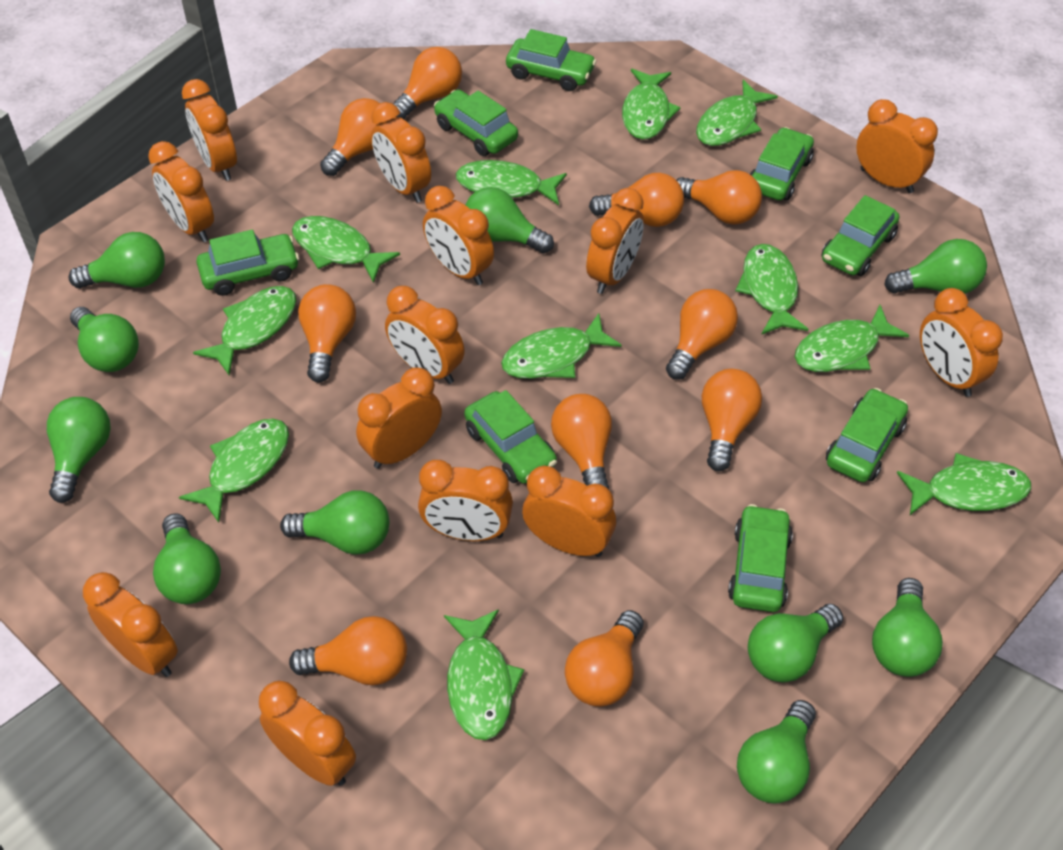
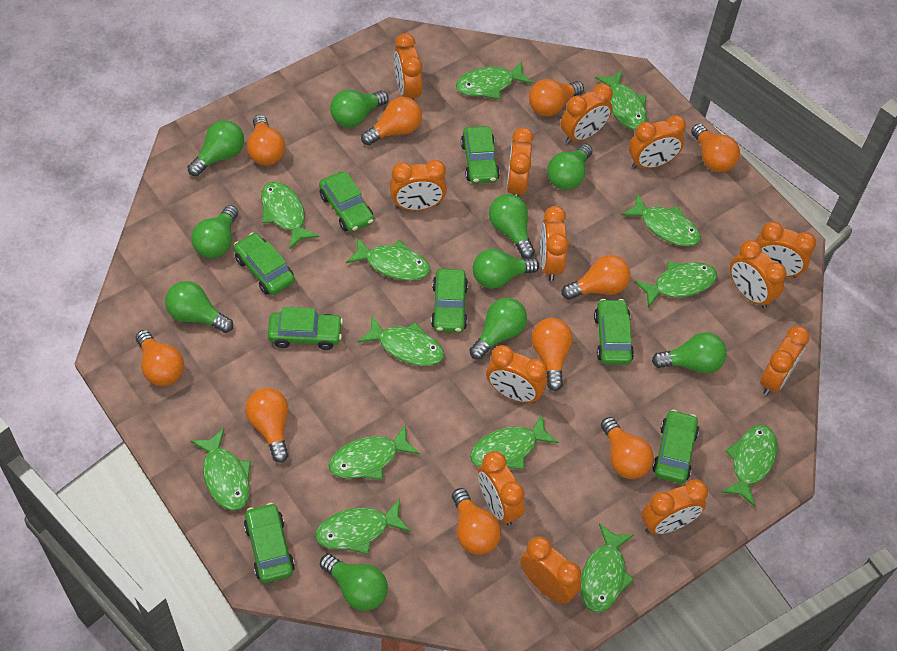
green fish: 11 -> 13

